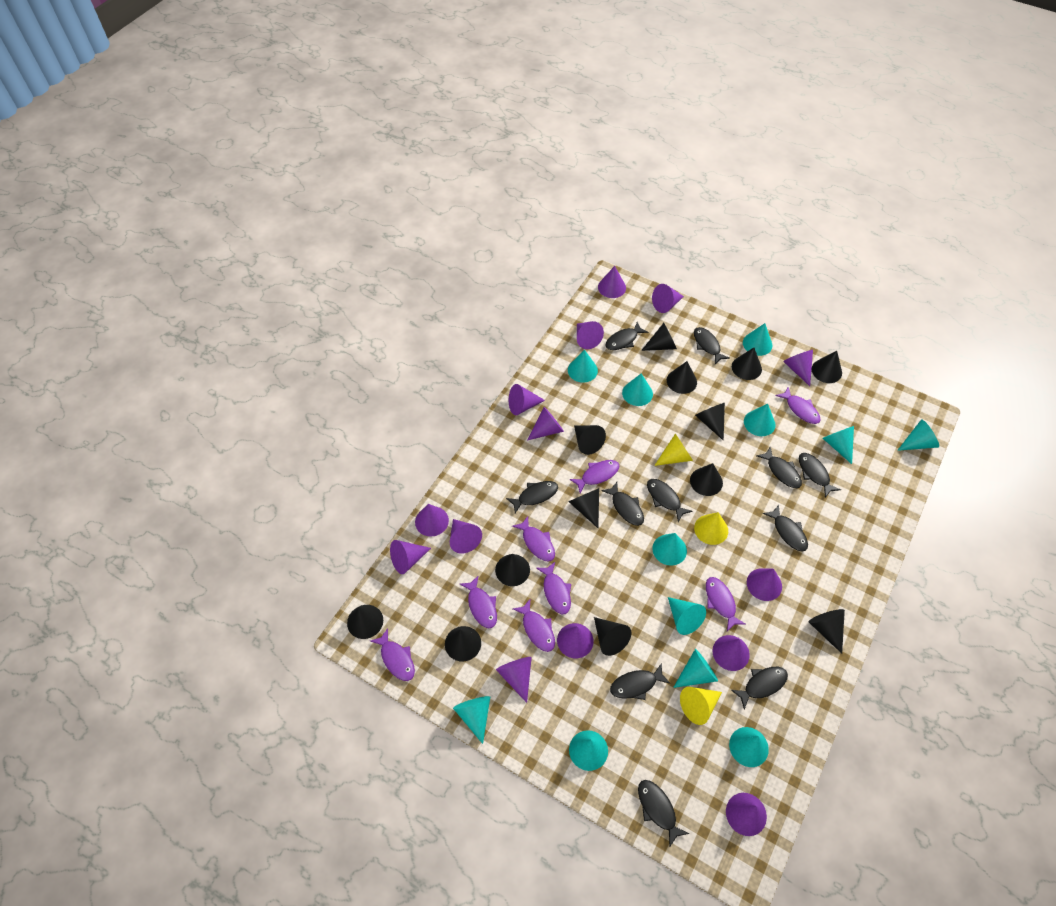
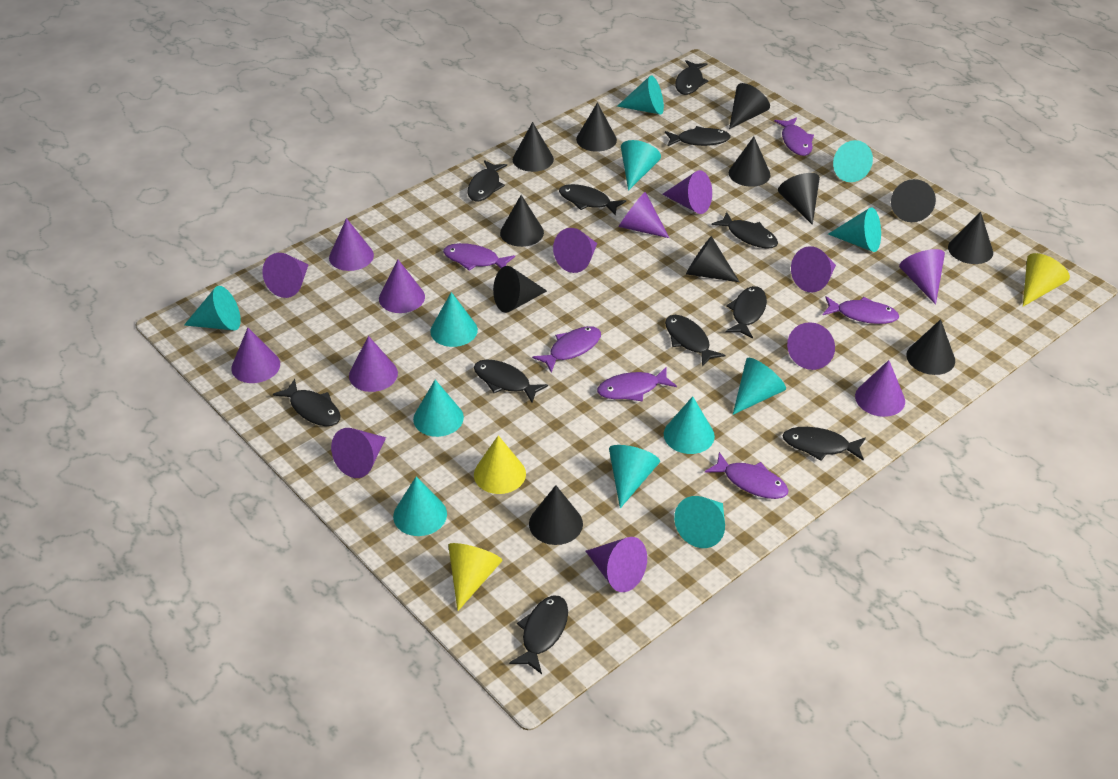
black cone: 13 -> 12
purple fish: 8 -> 6

